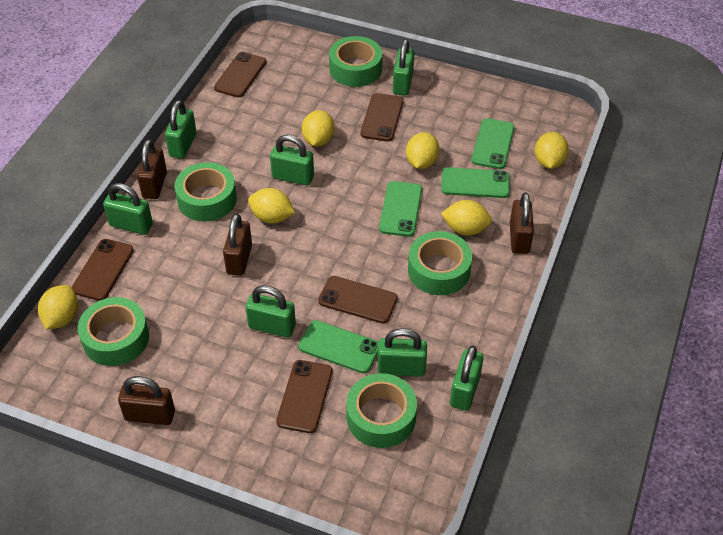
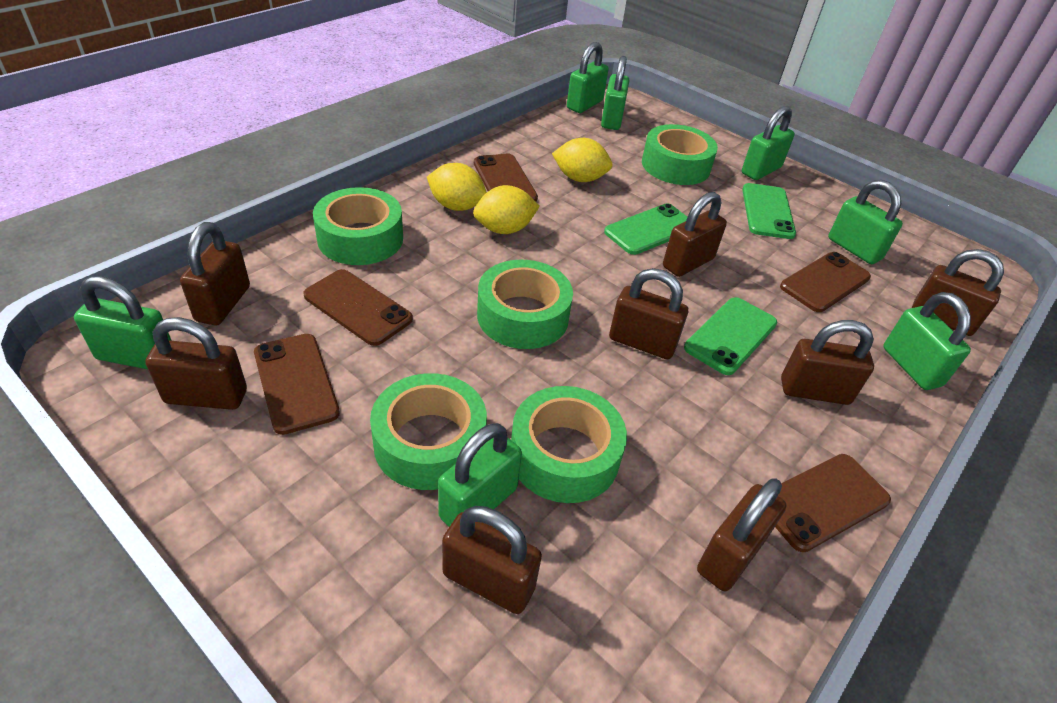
brown padlock: 4 -> 8
green phone: 4 -> 3
yellow lemon: 6 -> 3

